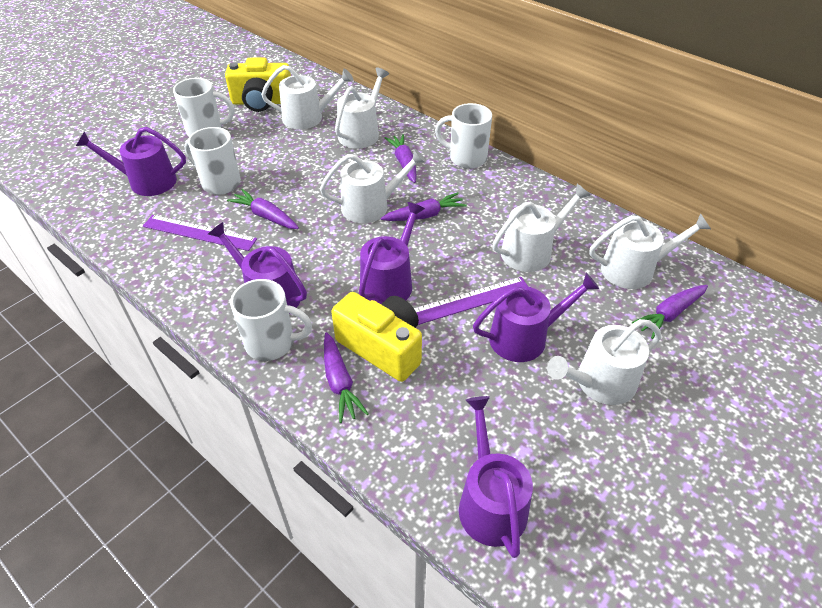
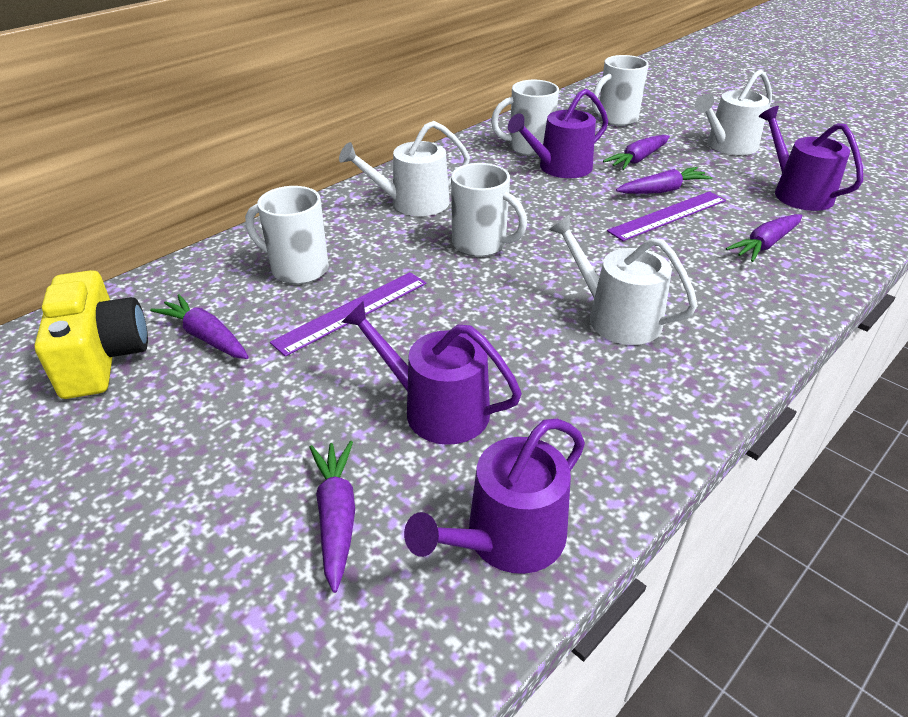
purple watering can: 5 -> 4
white watering can: 6 -> 3
yellow camera: 2 -> 1

